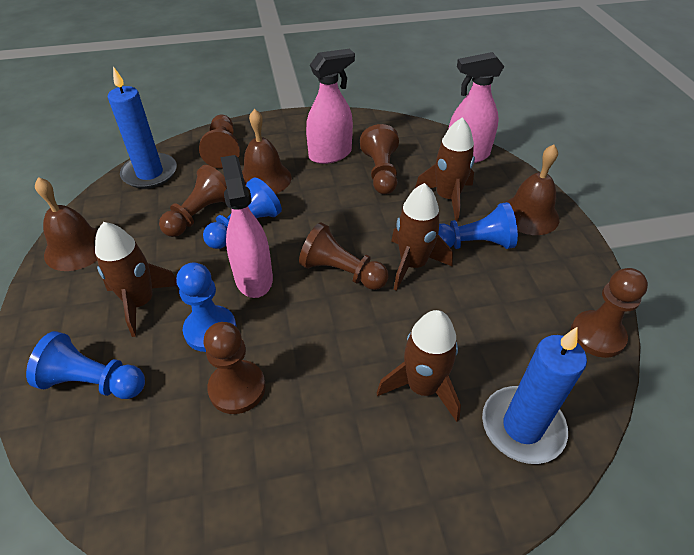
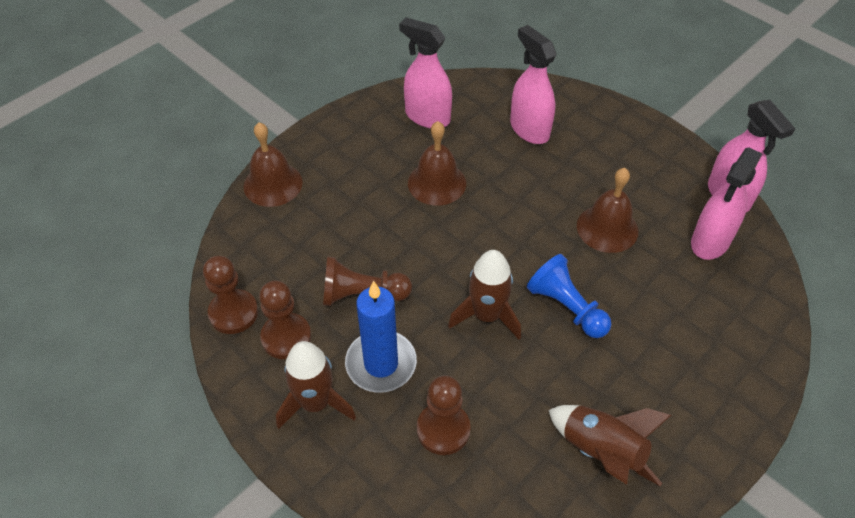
blue candle: 2 -> 1
blue pawn: 4 -> 1
brown pawn: 6 -> 4
brown rocket: 4 -> 3
pink spray bottle: 3 -> 4

